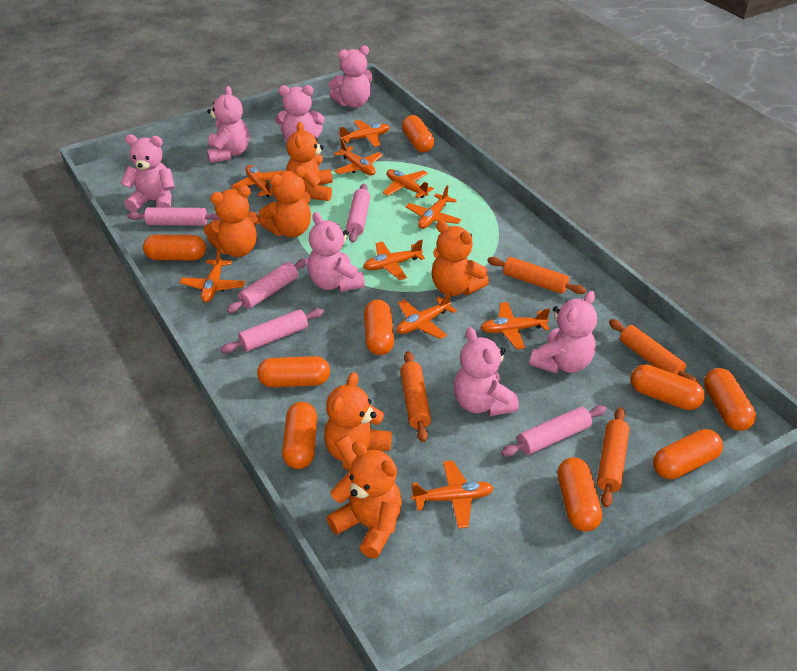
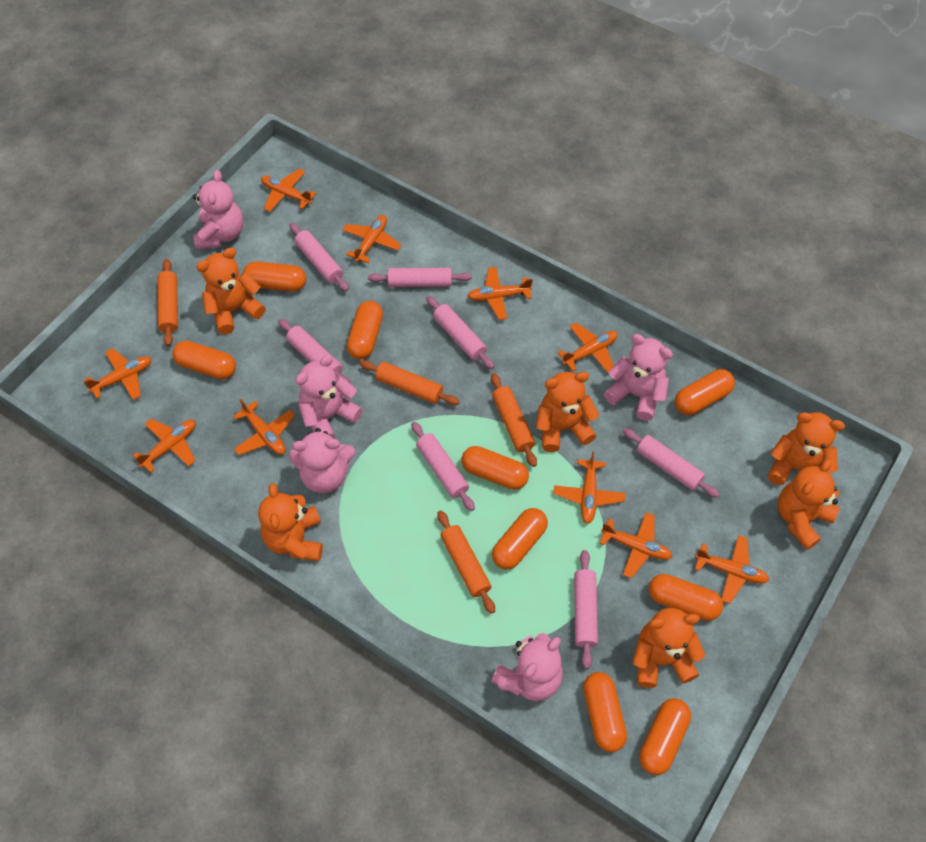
pink rolling pin: 5 -> 7
pink teddy bear: 7 -> 5

